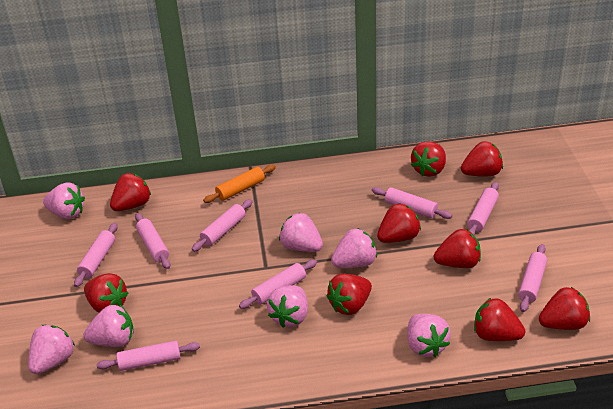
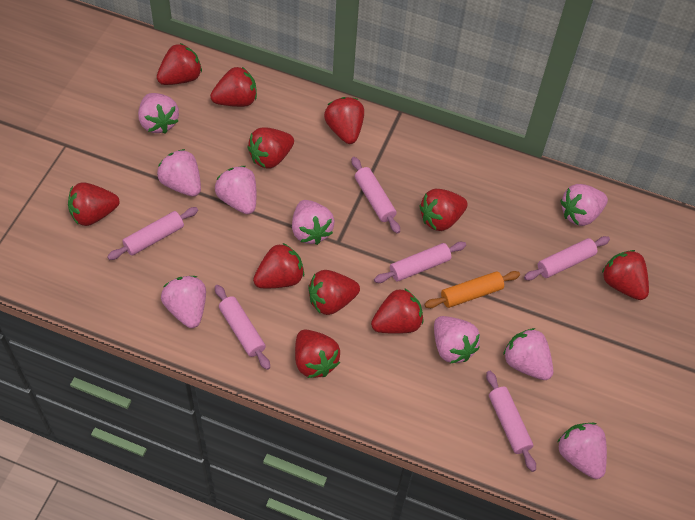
pink rolling pin: 8 -> 6
pink strawberry: 7 -> 9
red strawberry: 9 -> 11

